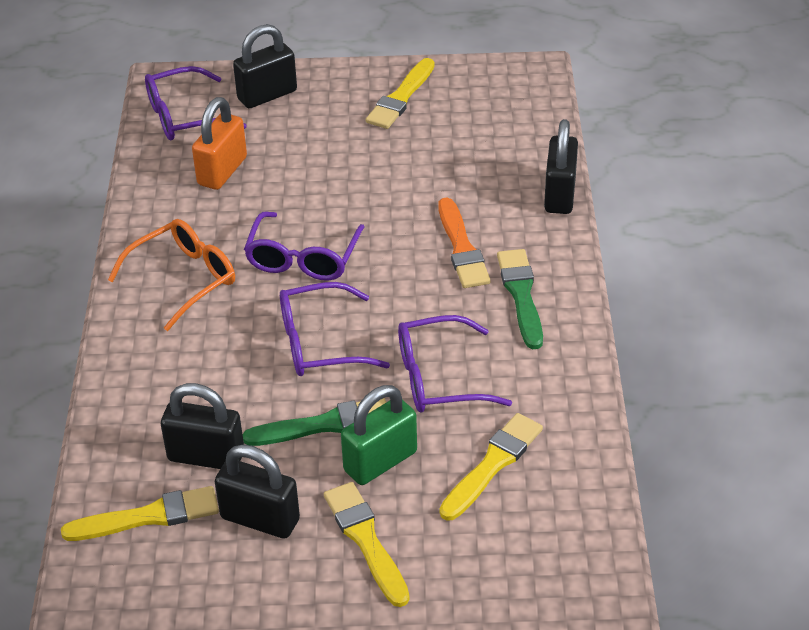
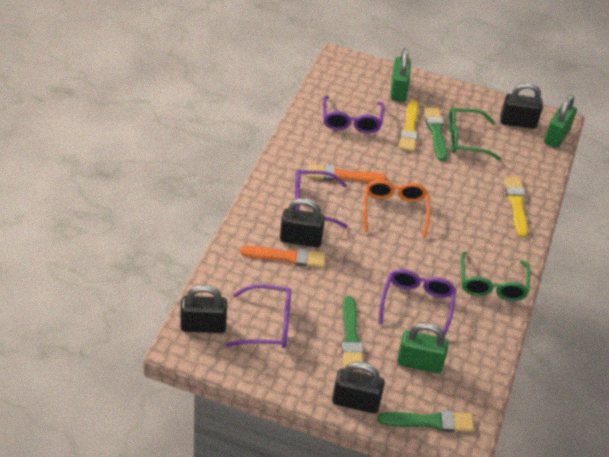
green brush: 2 -> 3
green glasses: 0 -> 2
green padlock: 1 -> 3
orange brush: 1 -> 2
orange padlock: 1 -> 0
yellow brush: 4 -> 2

